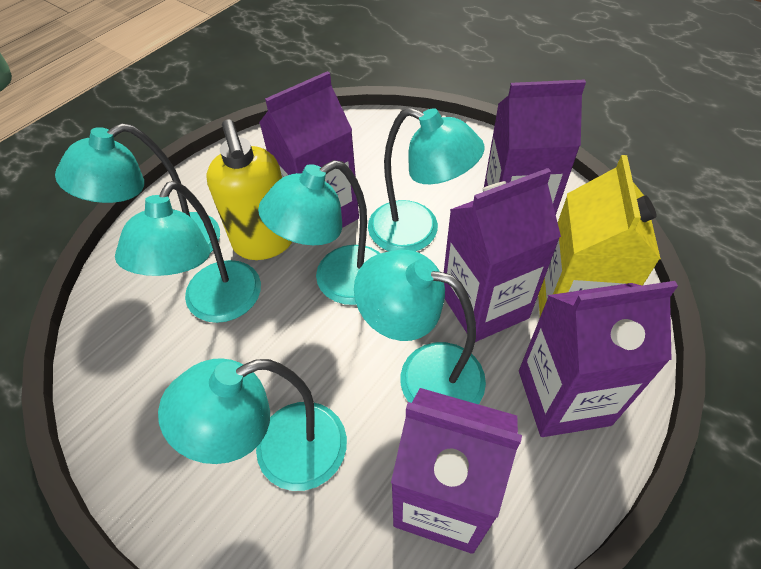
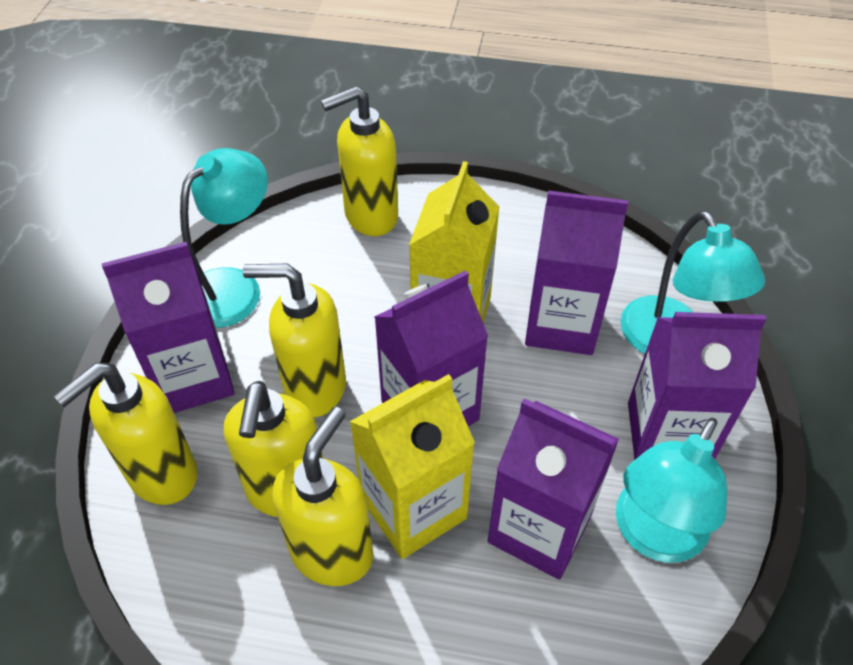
turquoise lamp: 6 -> 3
yellow carton: 1 -> 2
yellow soap dispenser: 1 -> 5

